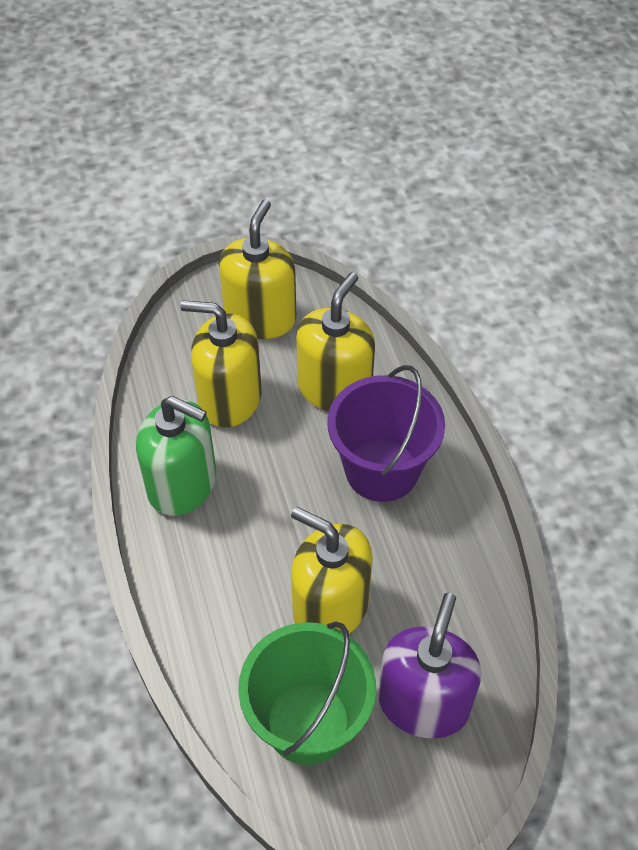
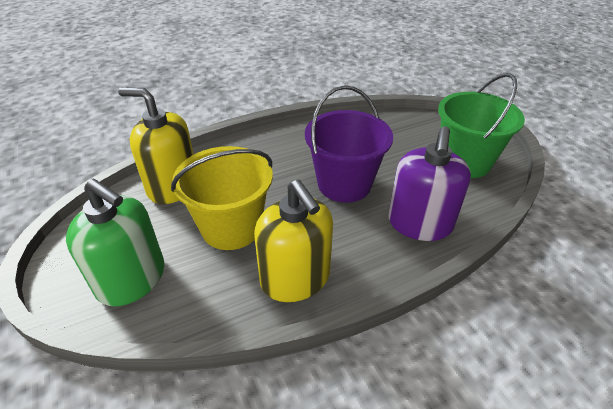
yellow bucket: 0 -> 1
yellow soap dispenser: 4 -> 2

